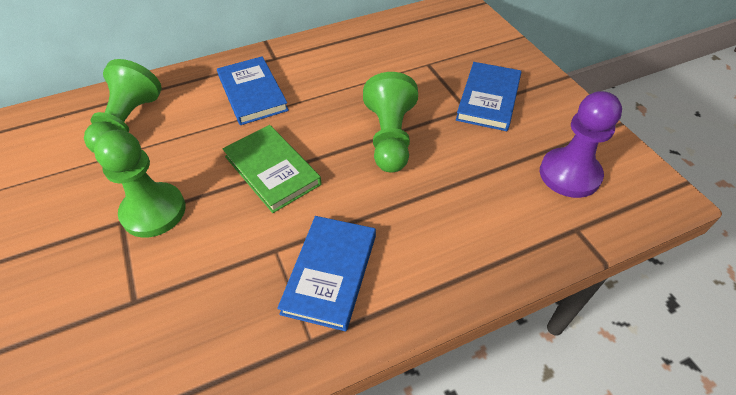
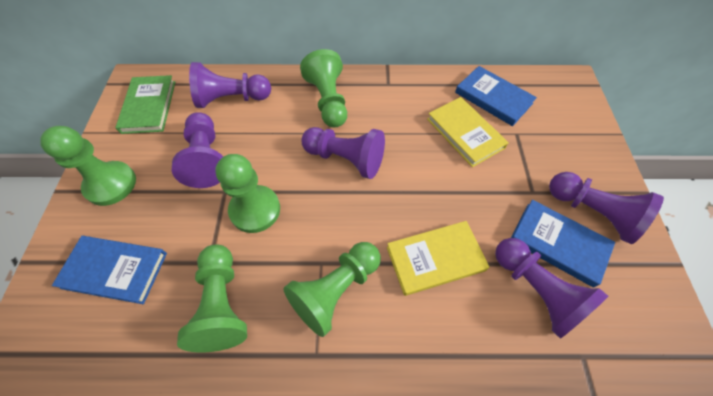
green pawn: 3 -> 5
purple pawn: 1 -> 5
yellow book: 0 -> 2

